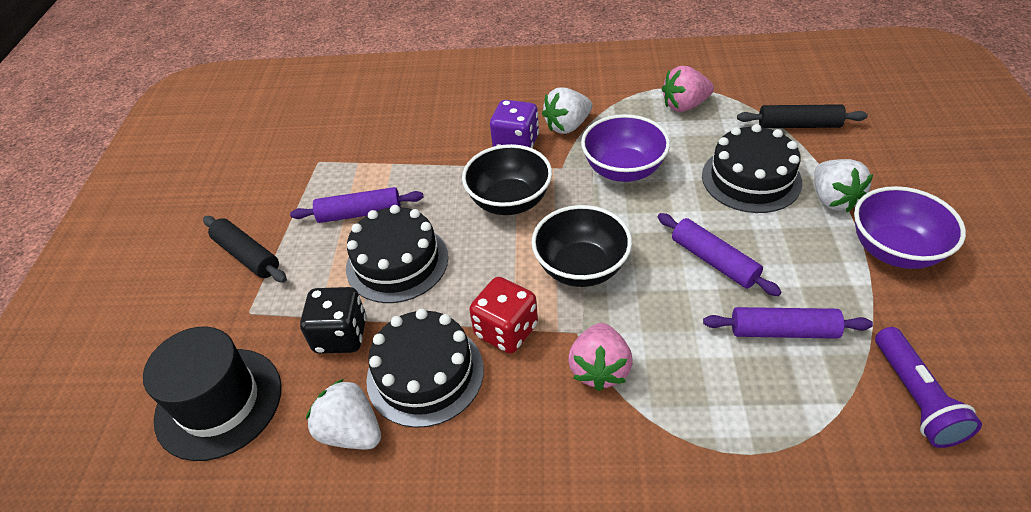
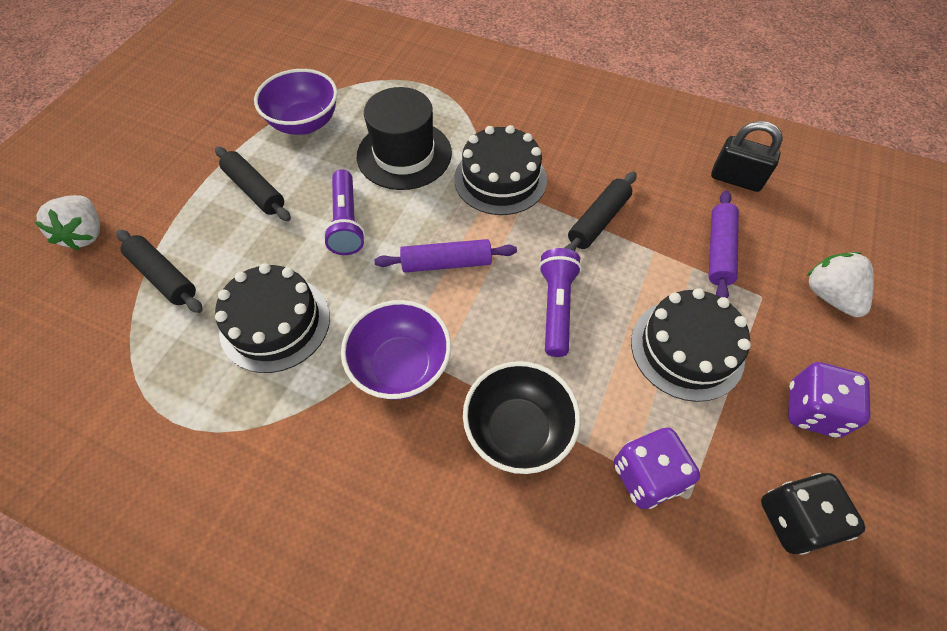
black bowl: 2 -> 1
black padlock: 0 -> 1
black rolling pin: 2 -> 3
pink strawberry: 2 -> 0
purple dice: 1 -> 2
purple flashlight: 1 -> 2
purple rolling pin: 3 -> 2
red dice: 1 -> 0
white strawberry: 3 -> 2

